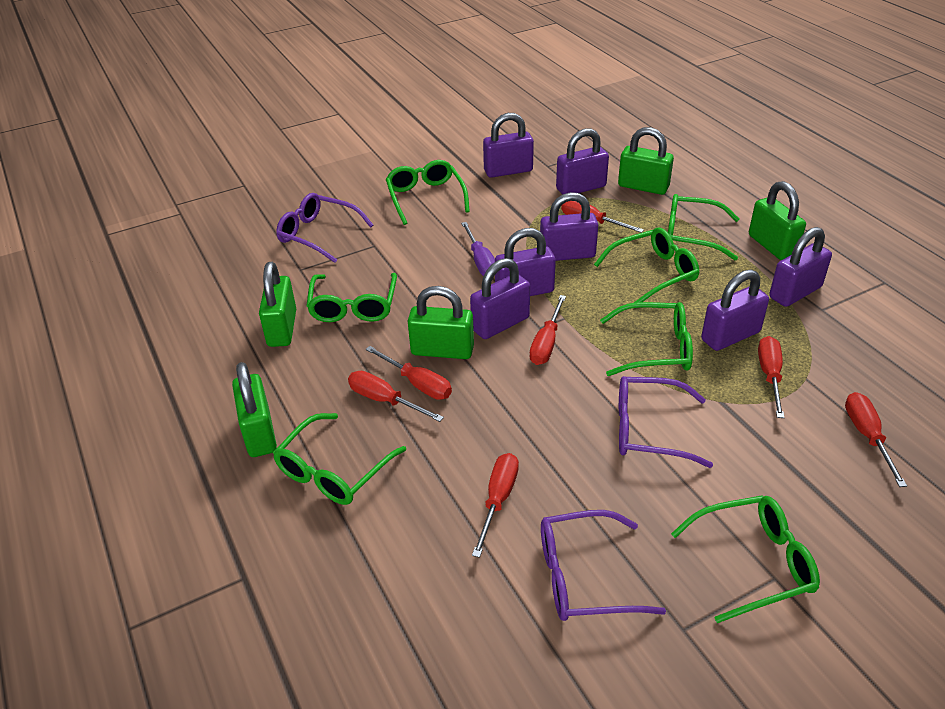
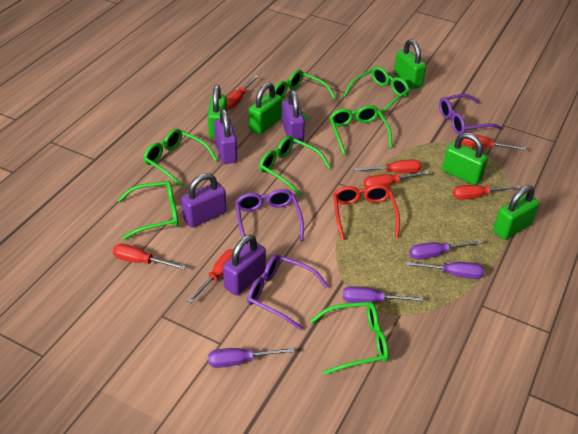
purple padlock: 7 -> 4
purple screwdriver: 1 -> 4
red glasses: 0 -> 1

